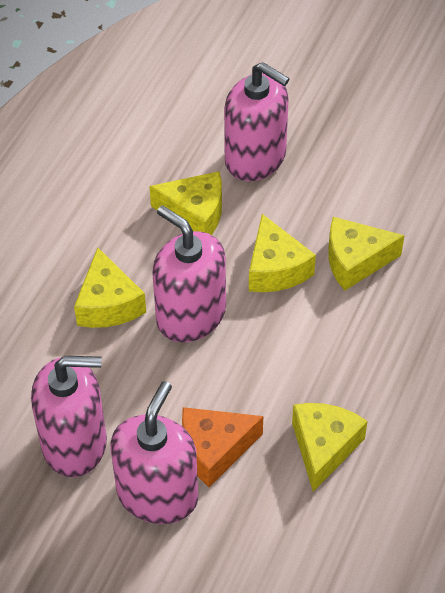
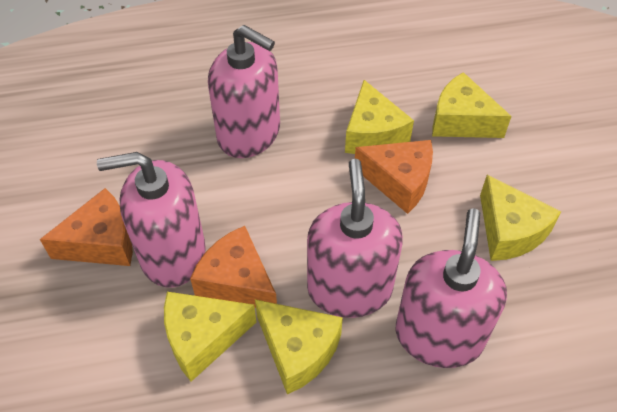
orange cheese: 1 -> 3

